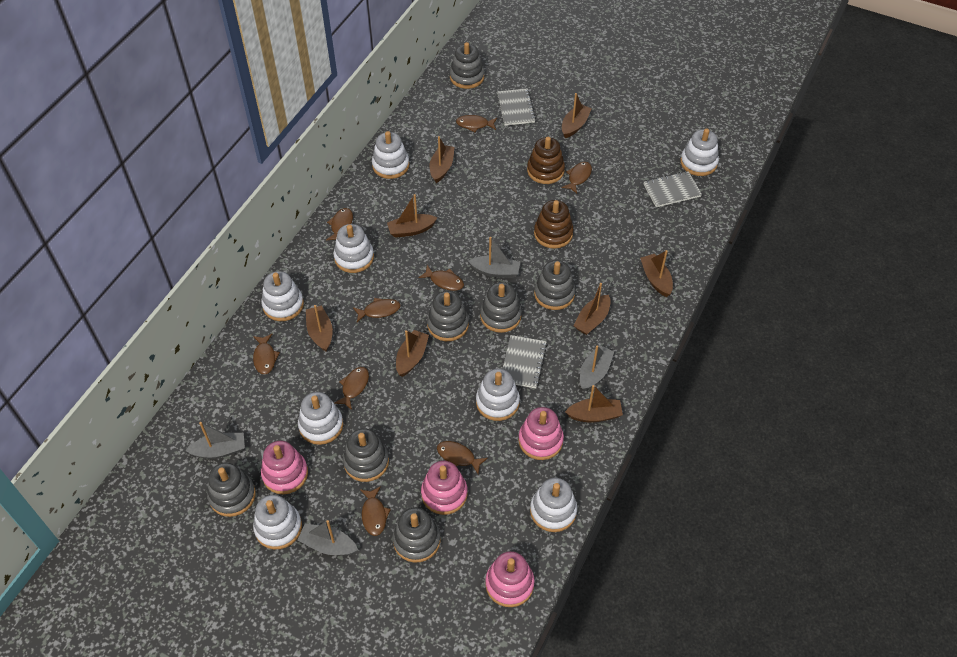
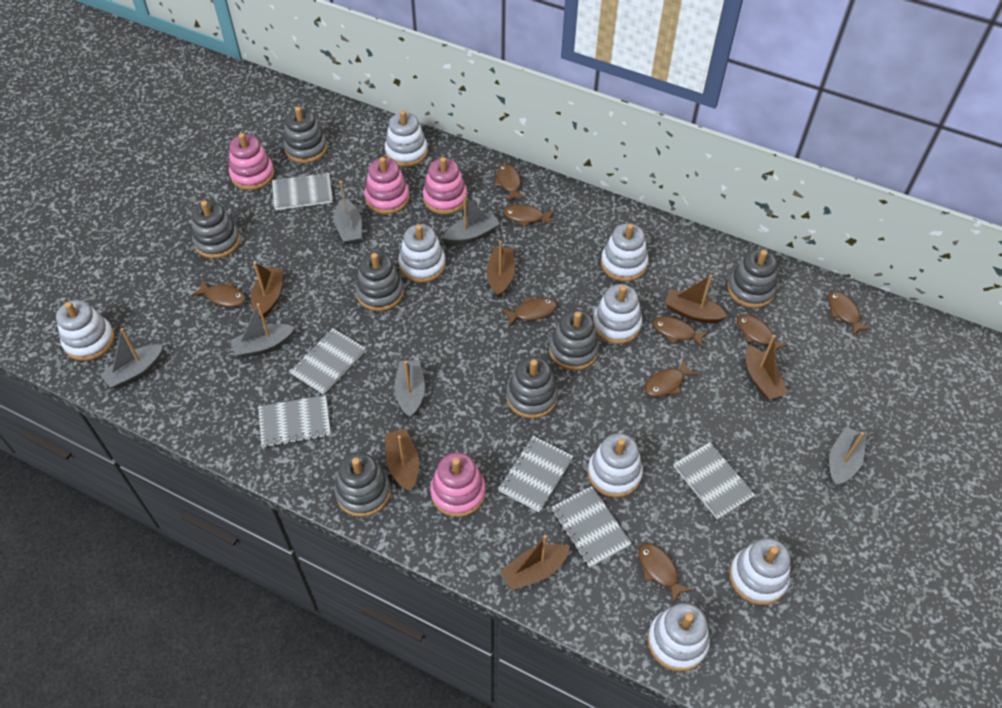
brown boat: 8 -> 6
brown stacking toy: 2 -> 0
grey boat: 4 -> 6
grey notebook: 3 -> 6

